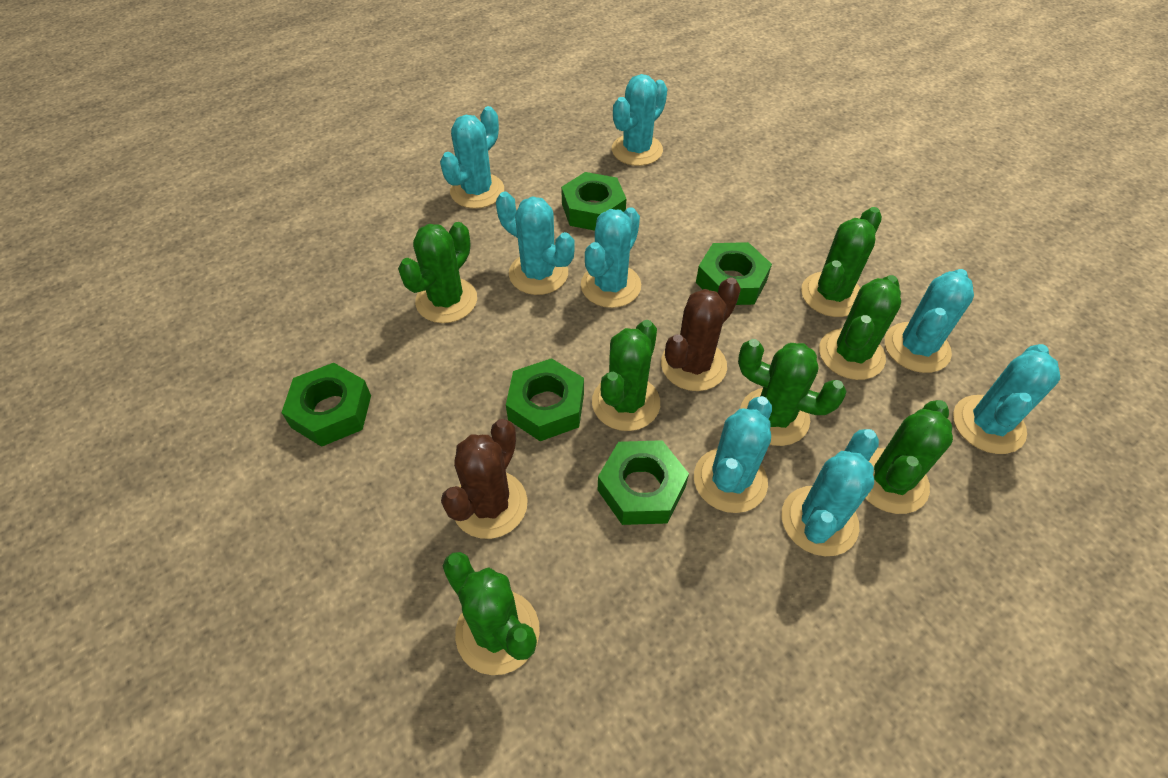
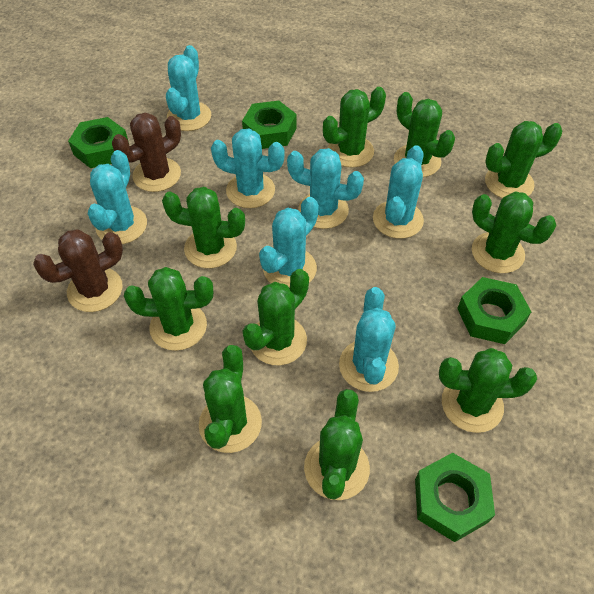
green cactus: 7 -> 10
green nut: 5 -> 4
turquoise cactus: 8 -> 7

